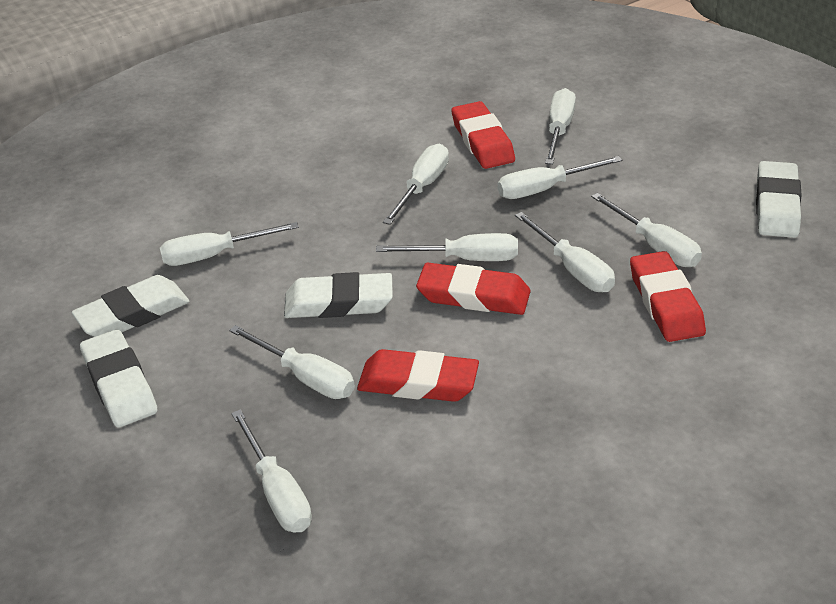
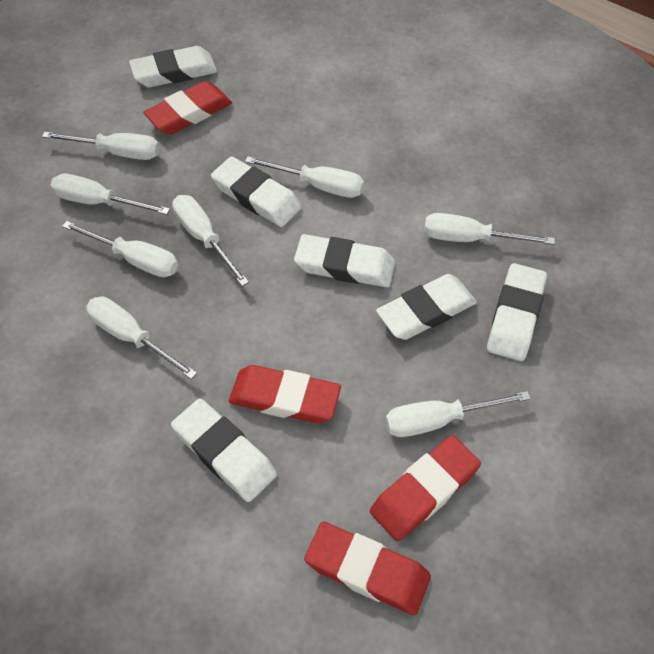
white eraser: 4 -> 6
white screwdriver: 9 -> 8

